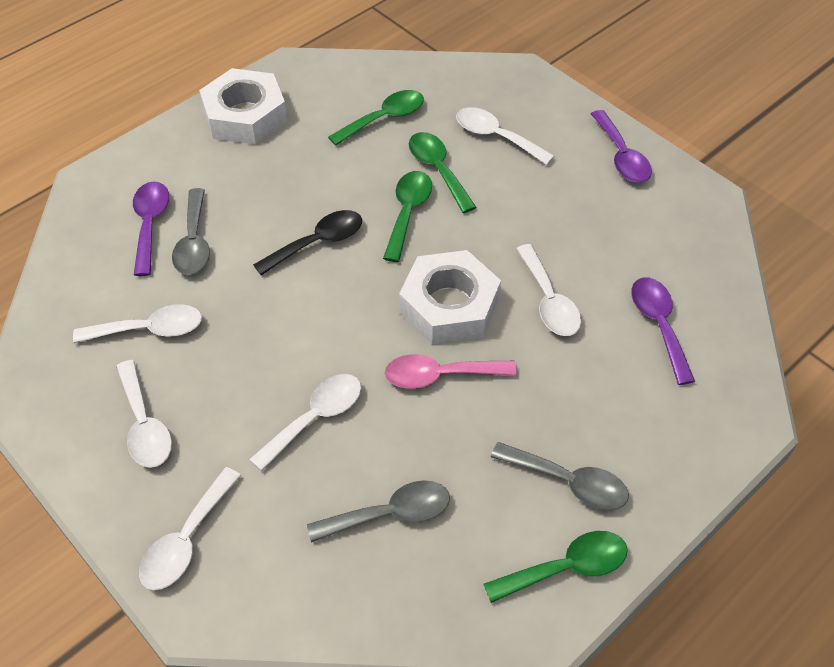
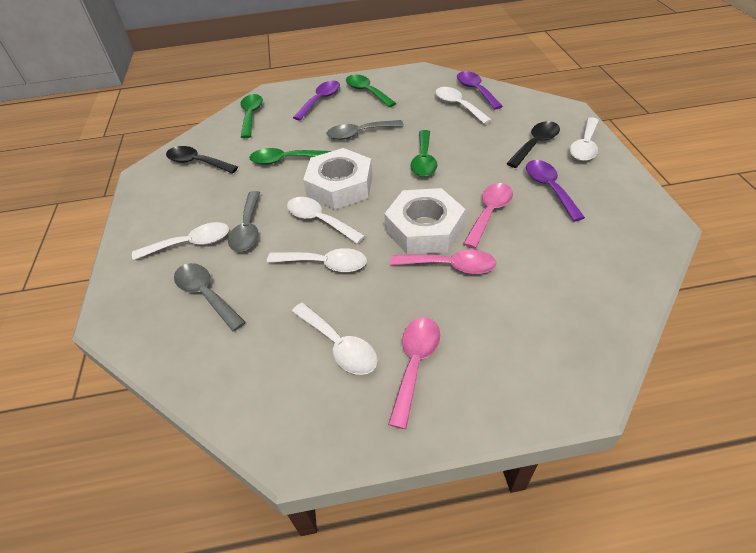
black spoon: 1 -> 2
pink spoon: 1 -> 3

